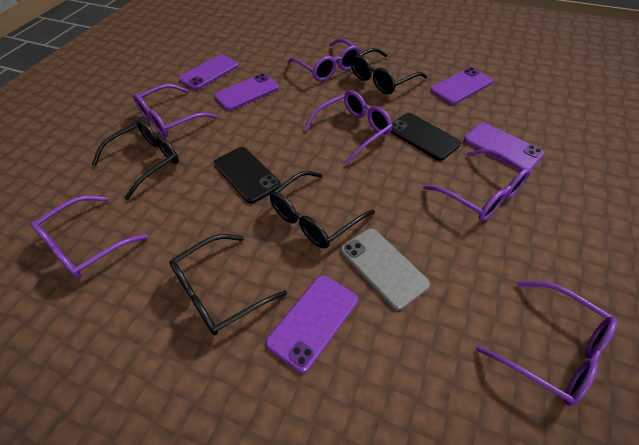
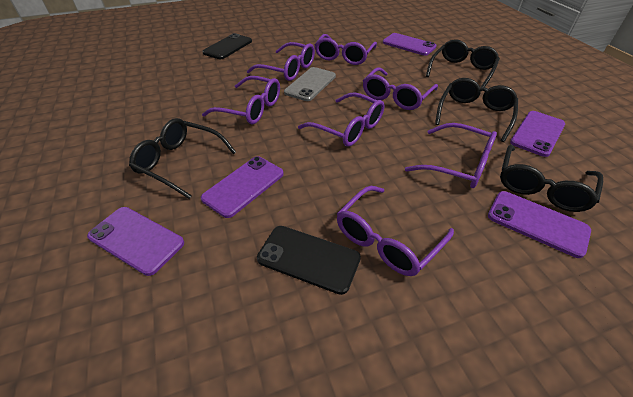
purple glasses: 6 -> 7

